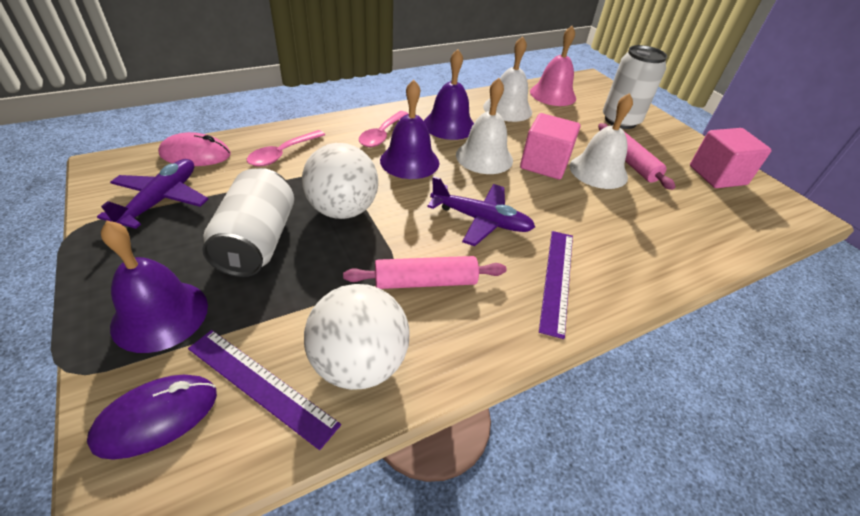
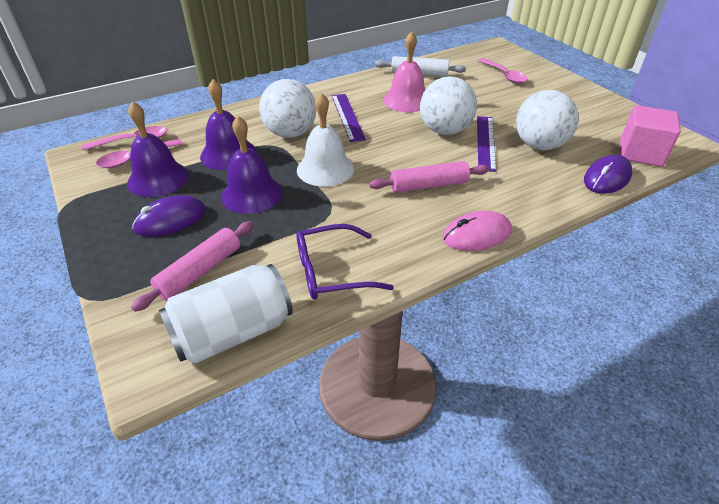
pink cube: 2 -> 1
pink spoon: 2 -> 3
purple glasses: 0 -> 1
purple mouse: 1 -> 2
purple plane: 2 -> 0
white ball: 2 -> 3
white bell: 3 -> 1
white can: 2 -> 1
white rolling pin: 0 -> 1

